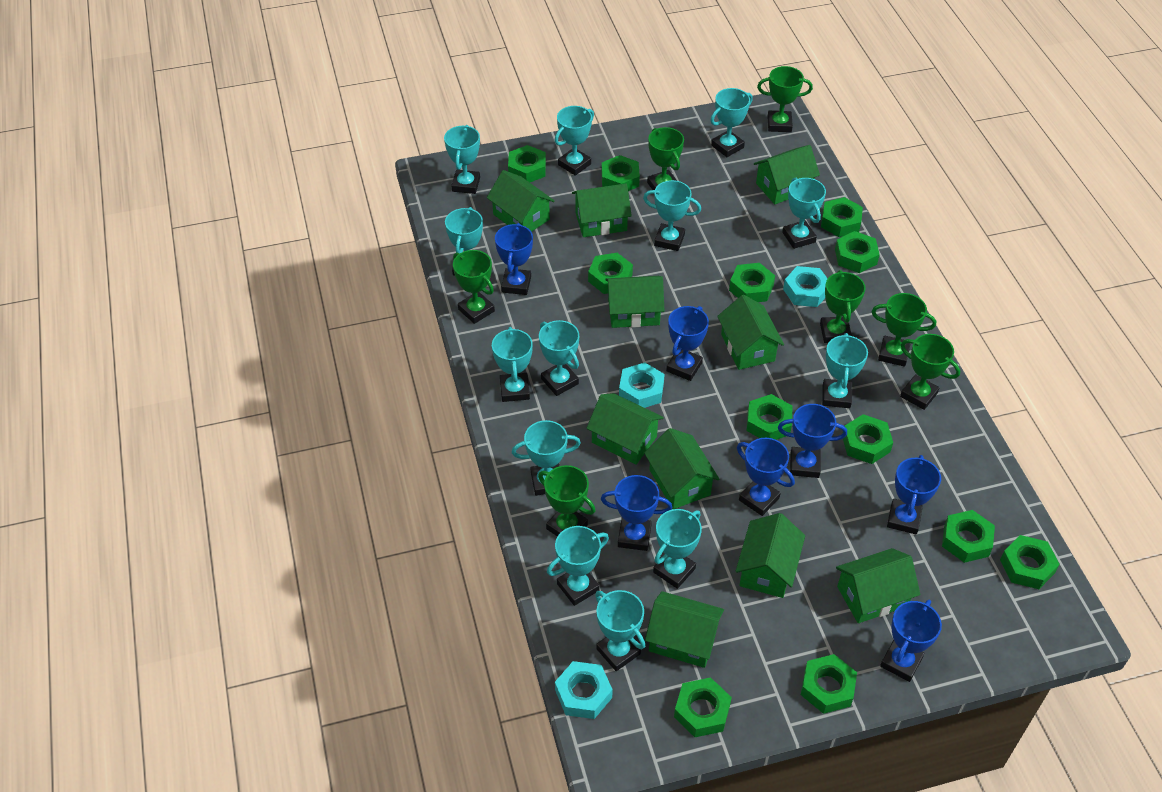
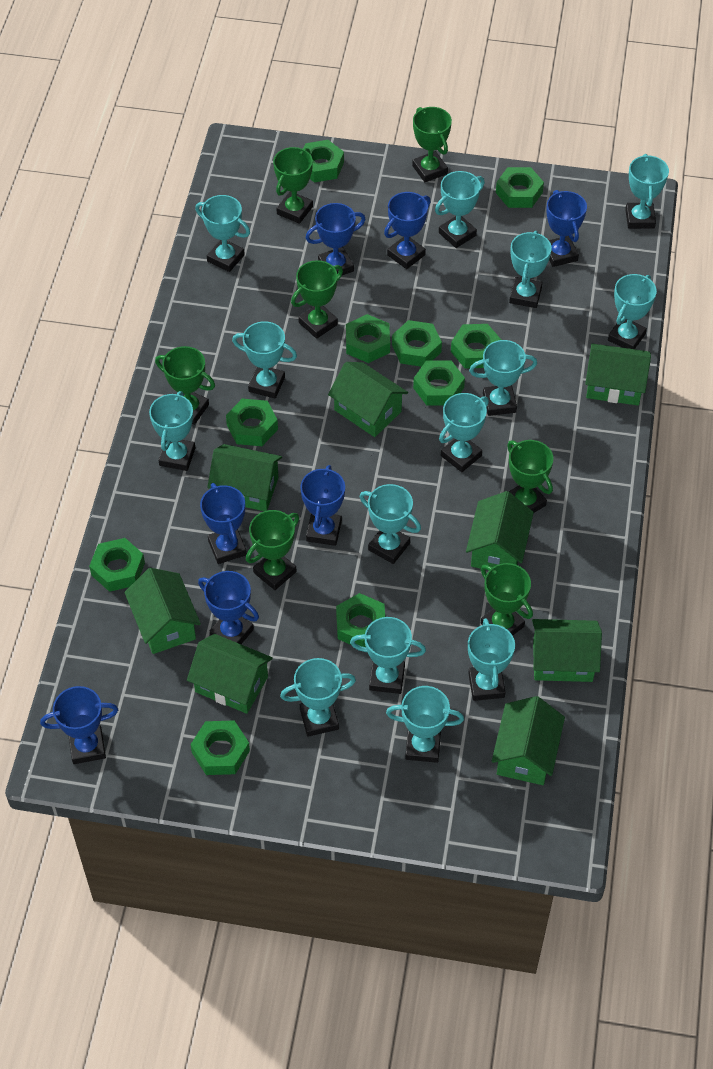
green house: 10 -> 8
green nut: 12 -> 10
turquoise nut: 3 -> 0
turquoise trophy: 13 -> 14

